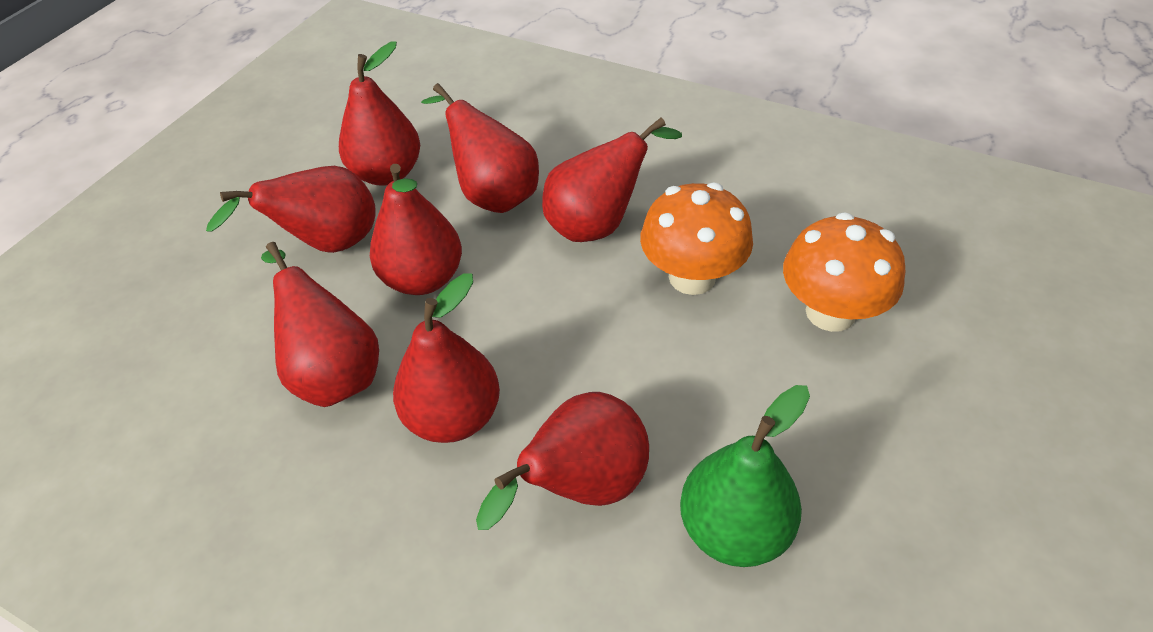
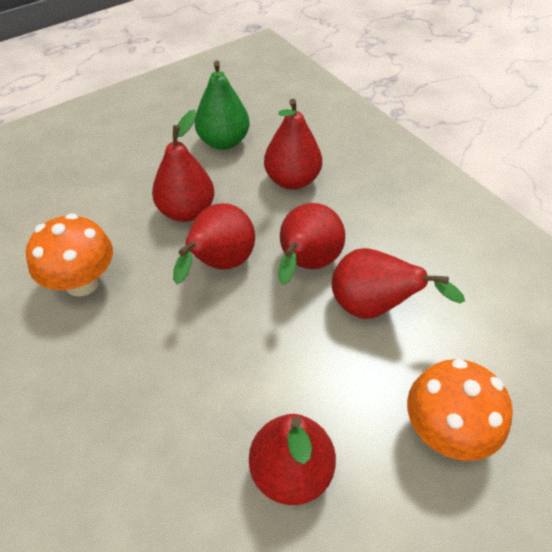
red pear: 8 -> 6

